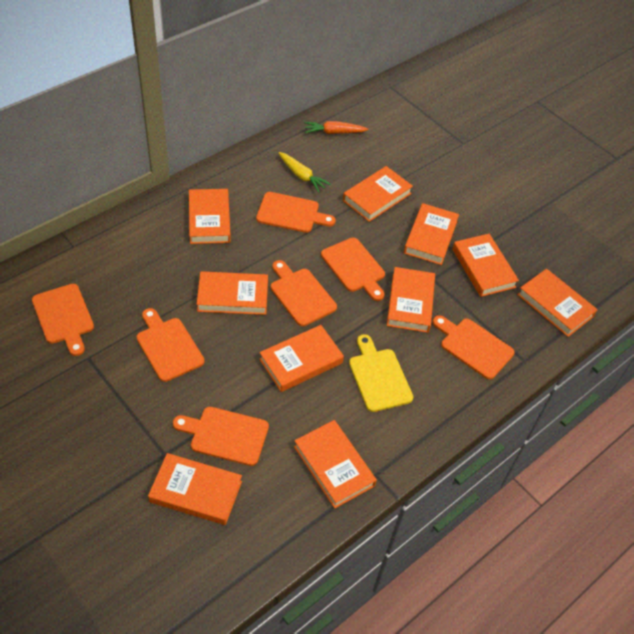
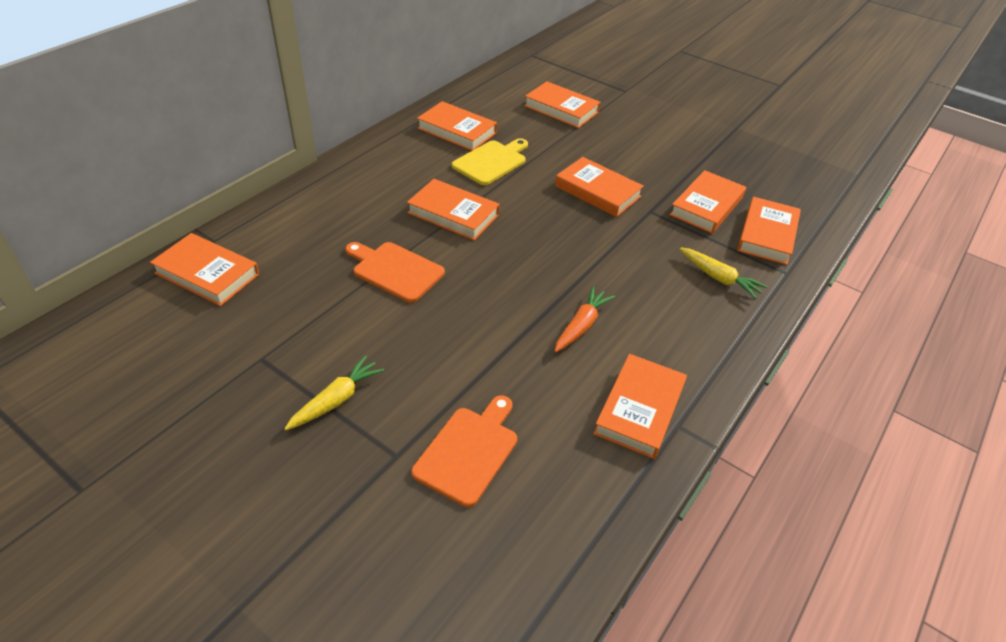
orange book: 10 -> 8
orange cutting board: 7 -> 2
yellow carrot: 1 -> 2

